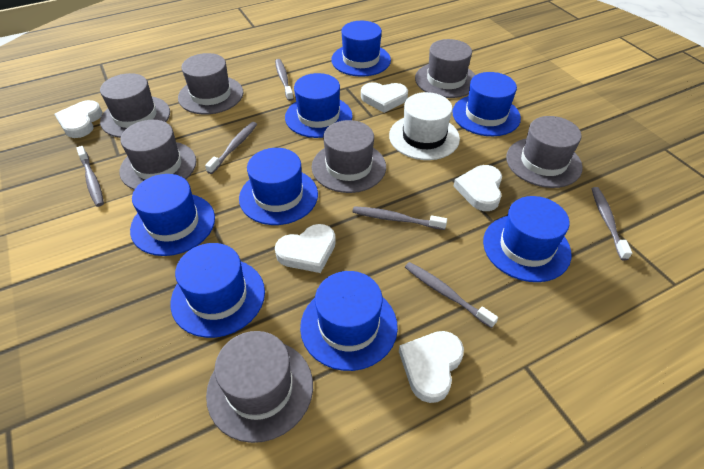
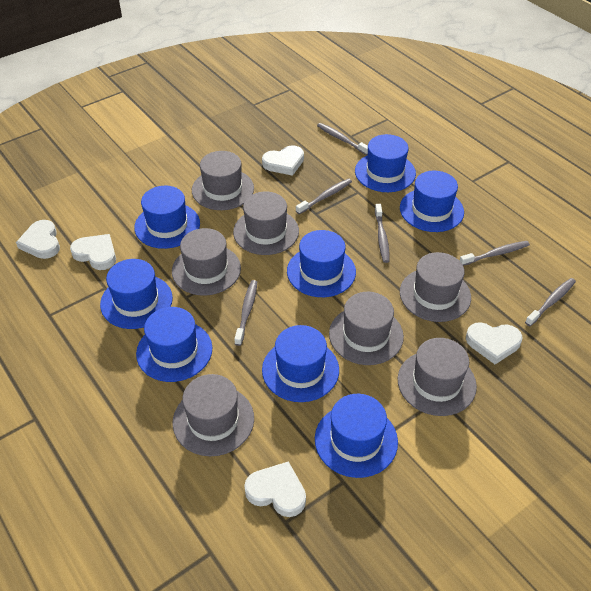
white hat: 1 -> 0

